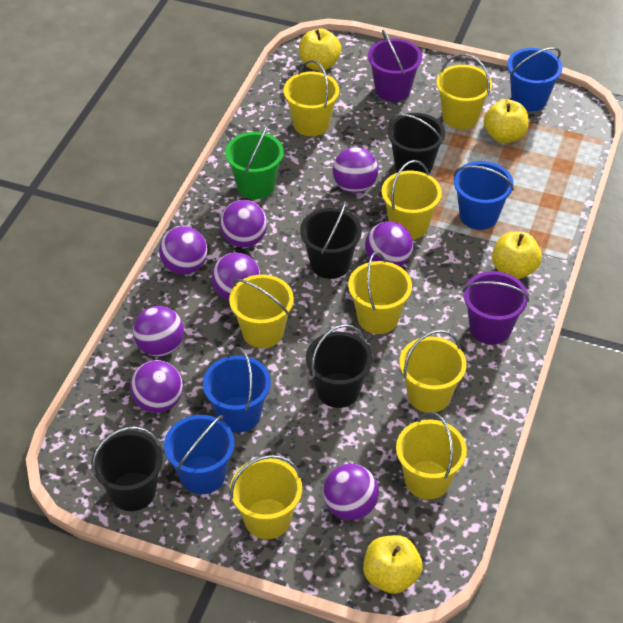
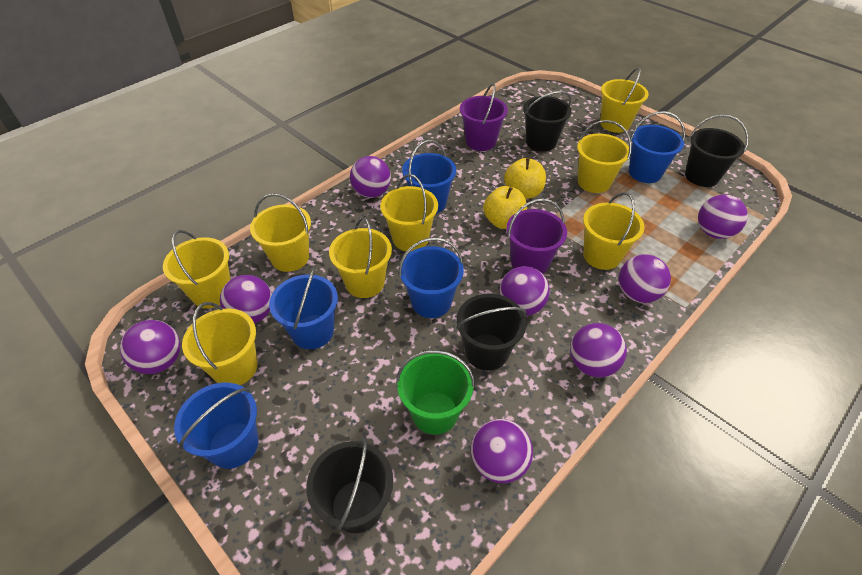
blue bucket: 4 -> 5
yellow apple: 4 -> 2

